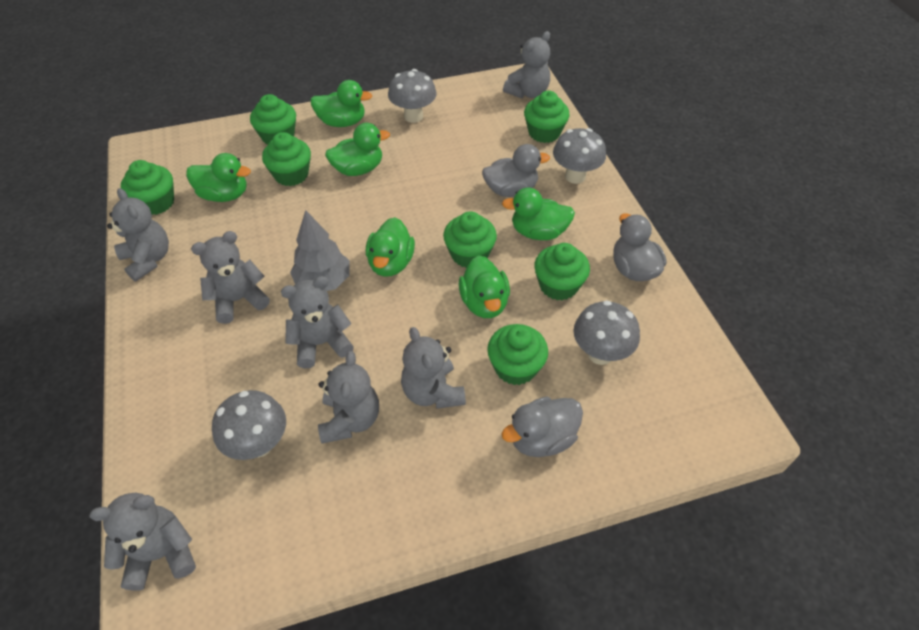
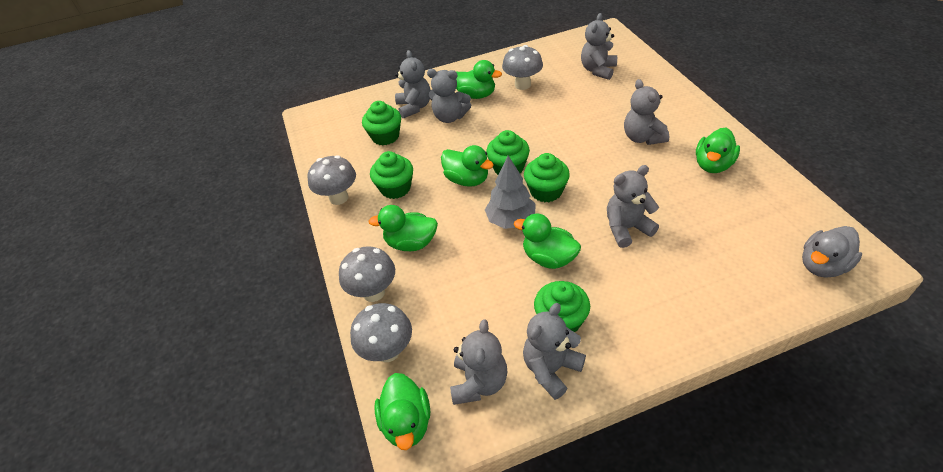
green cupcake: 7 -> 5
grey duck: 3 -> 1

